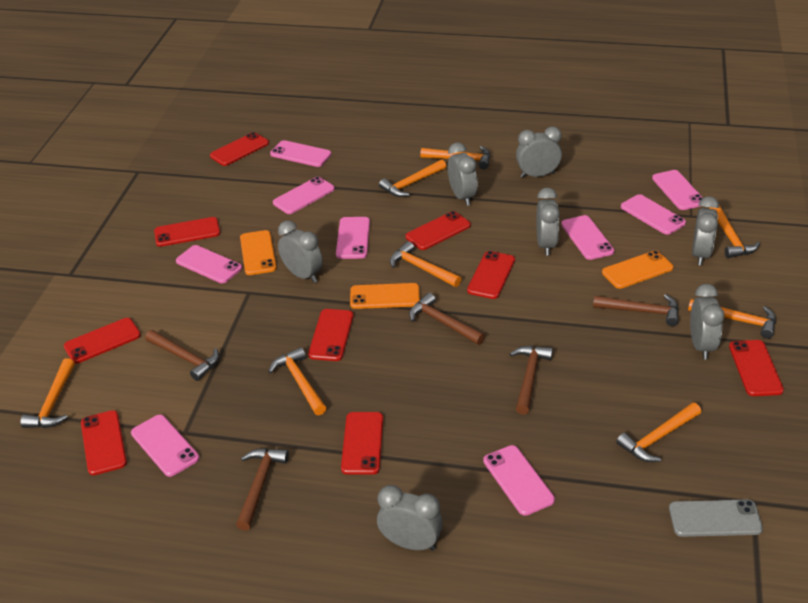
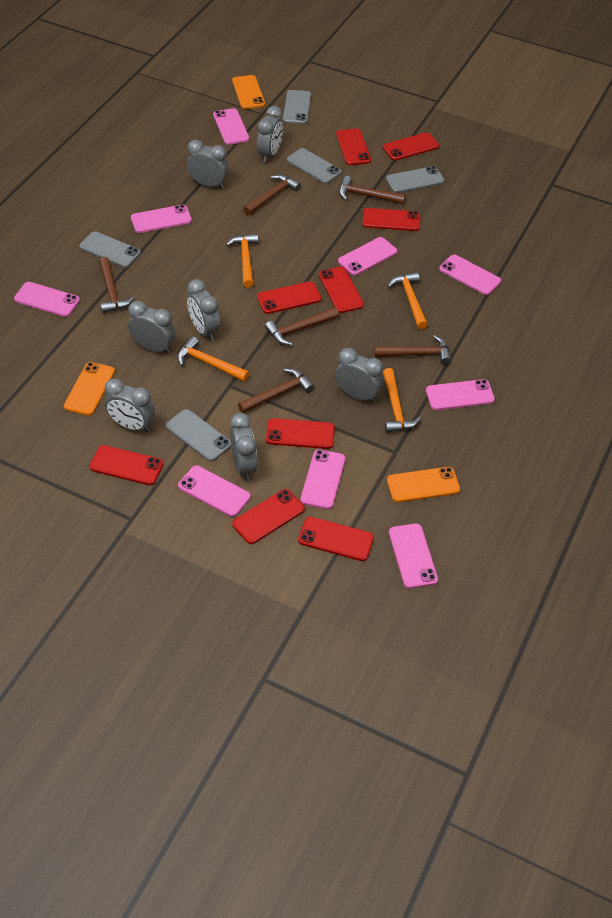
brown hammer: 5 -> 6
grey phone: 1 -> 5
orange hammer: 8 -> 4

